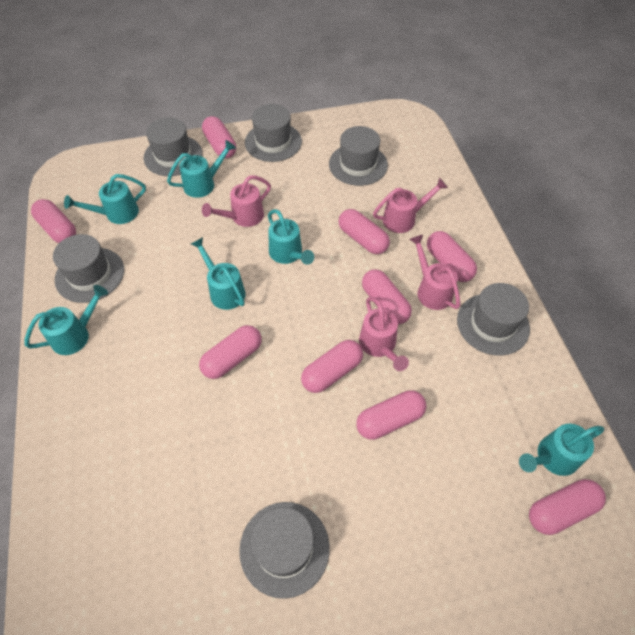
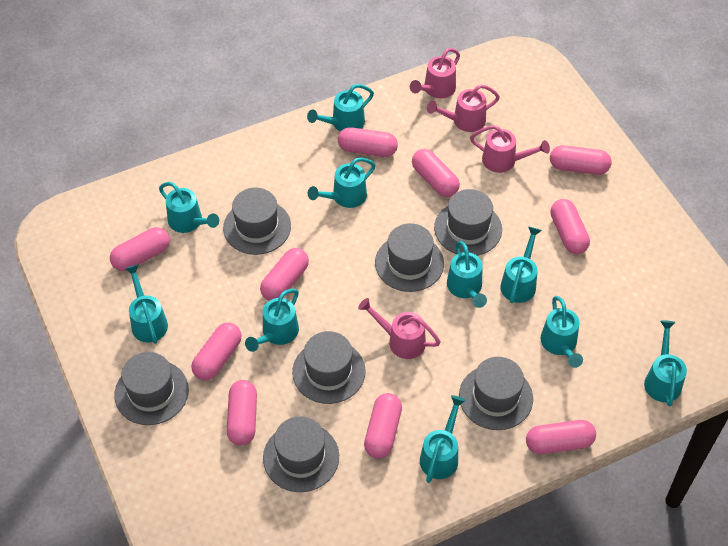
grey hat: 6 -> 7
pink capsule: 9 -> 10
turquoise watering can: 6 -> 10

